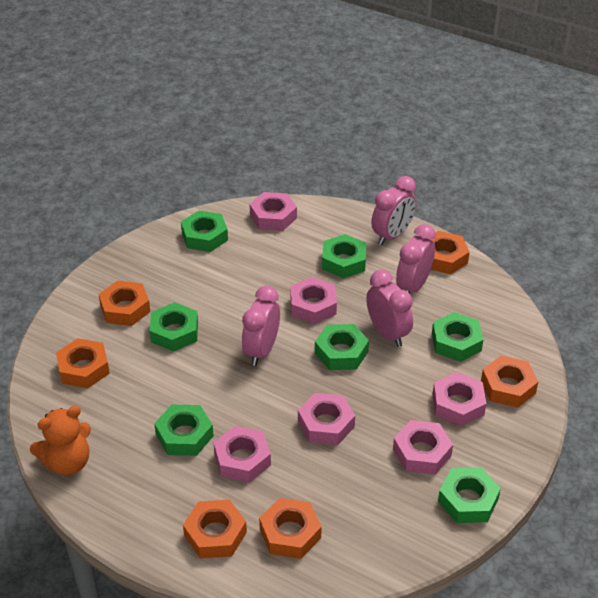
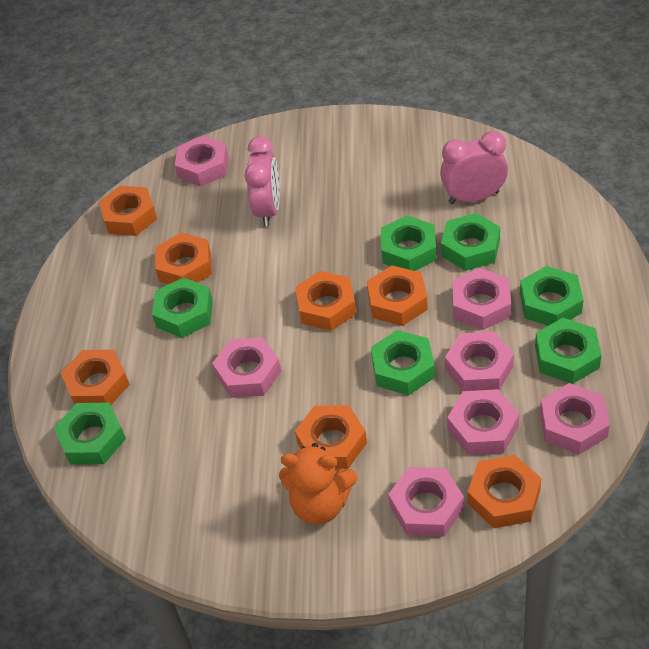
orange nut: 6 -> 7
pink clock: 4 -> 2
pink nut: 6 -> 7

